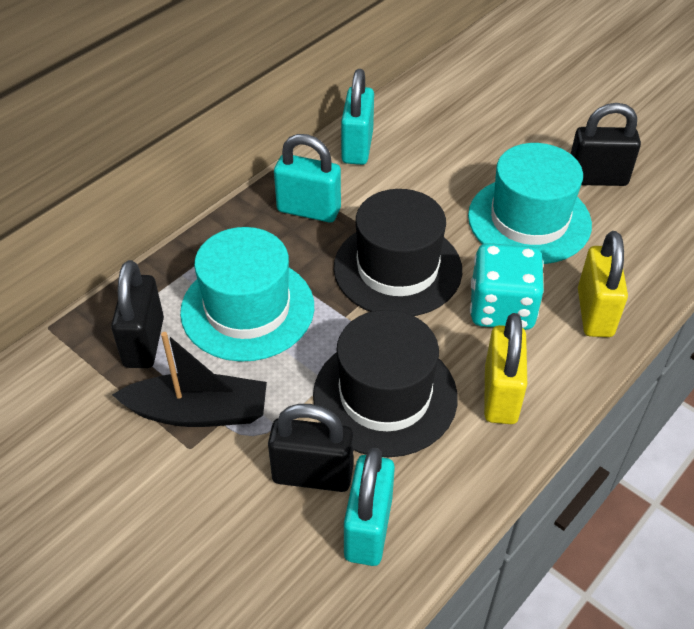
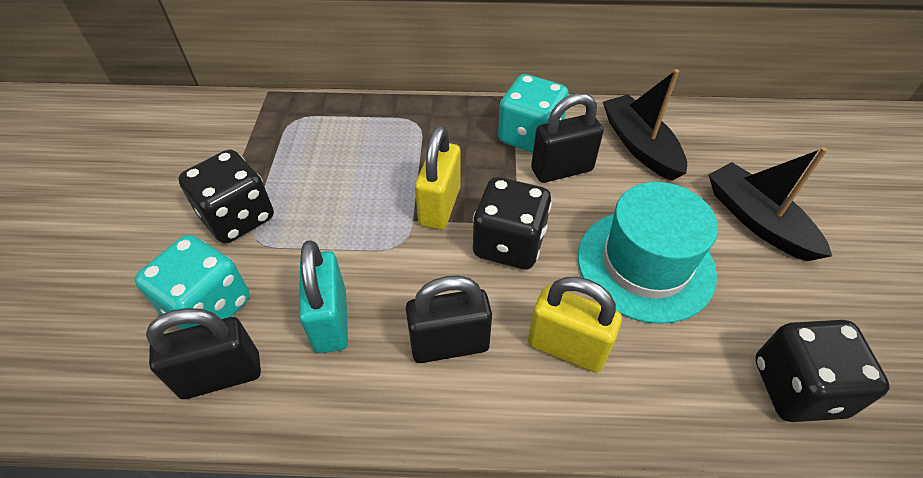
black boat: 1 -> 2
black dice: 0 -> 3
black hat: 2 -> 0
turquoise dice: 1 -> 2
turquoise hat: 2 -> 1
turquoise padlock: 3 -> 1

